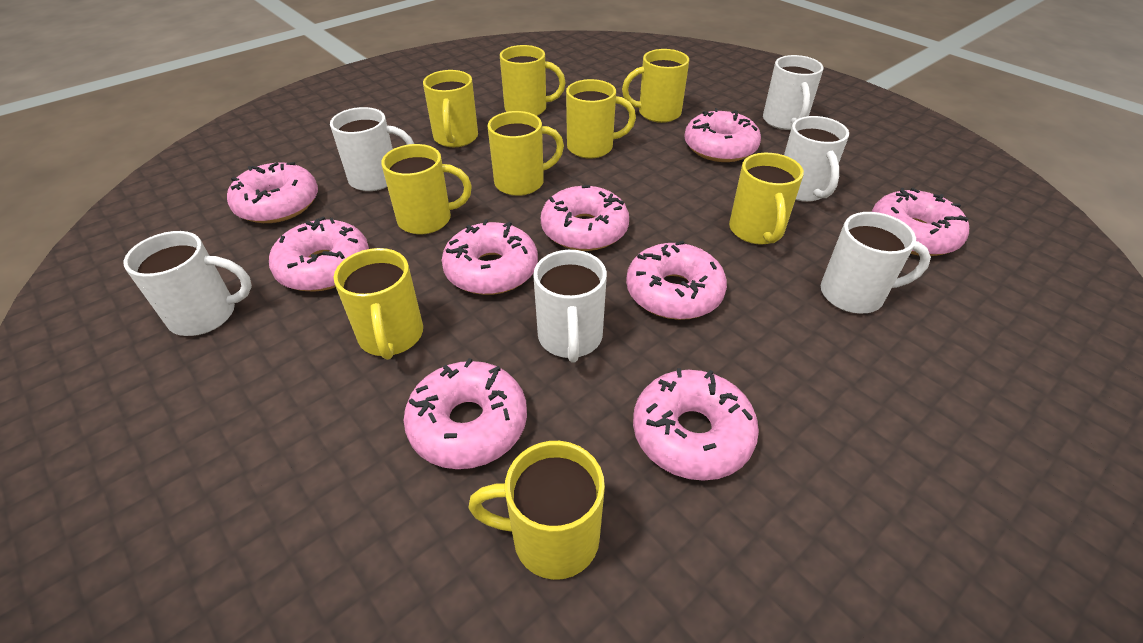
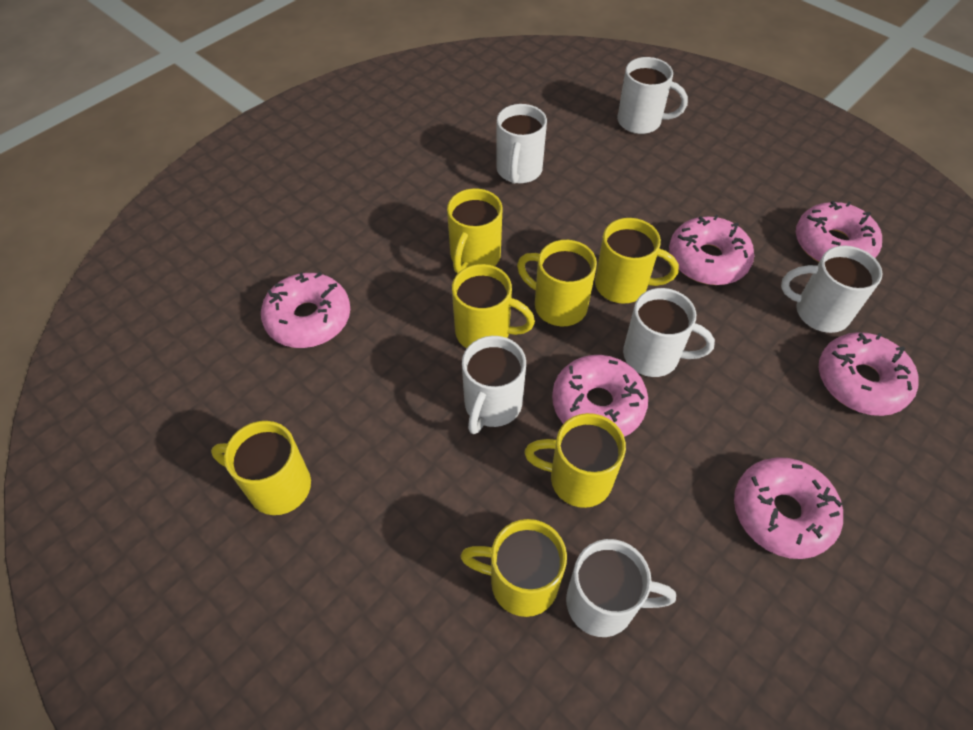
pink donut: 9 -> 6
yellow mug: 9 -> 7

